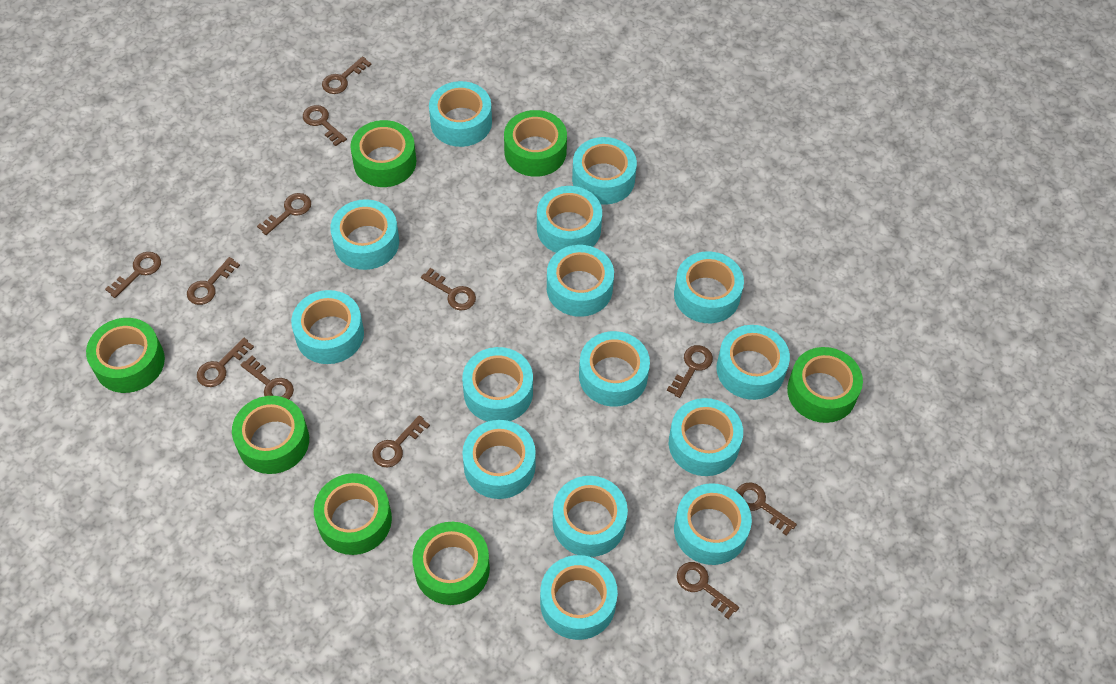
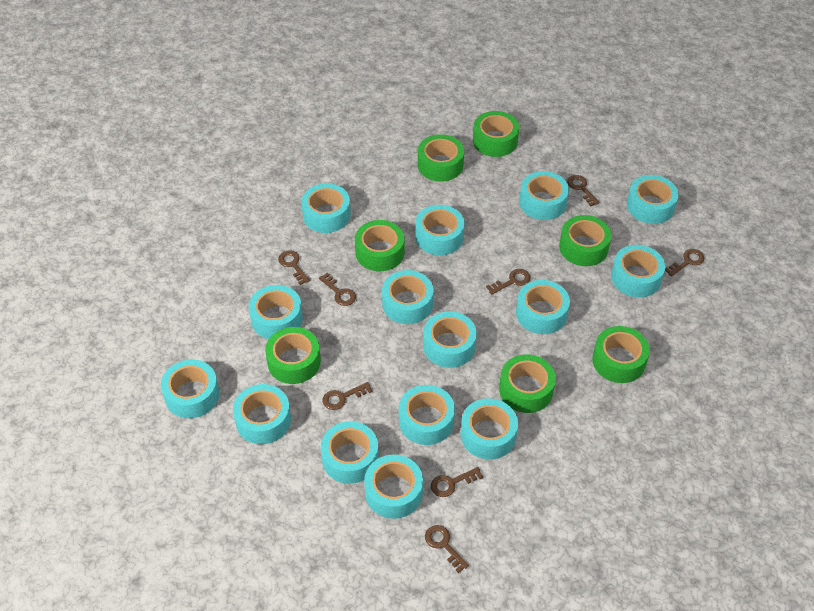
brown key: 12 -> 8

